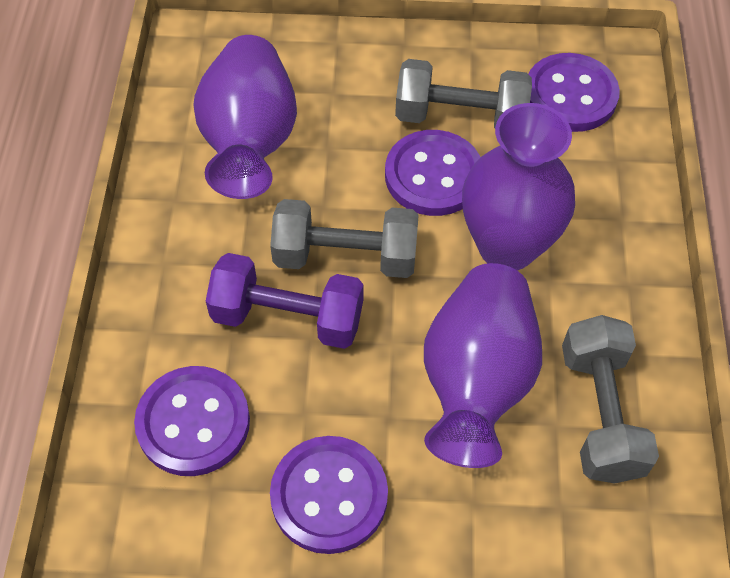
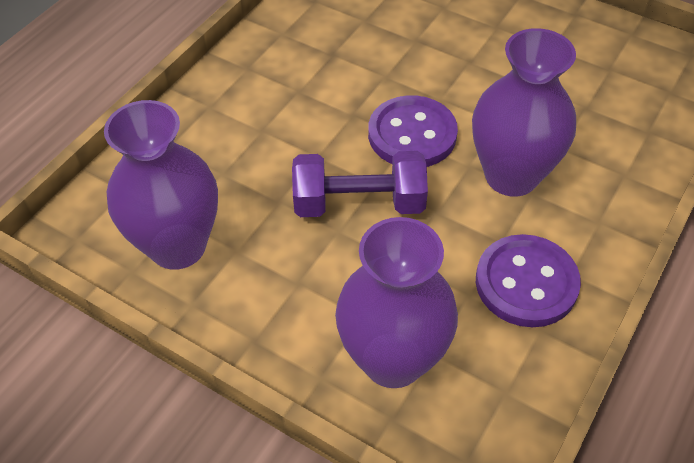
grey dumbbell: 3 -> 0
purple button: 4 -> 2

